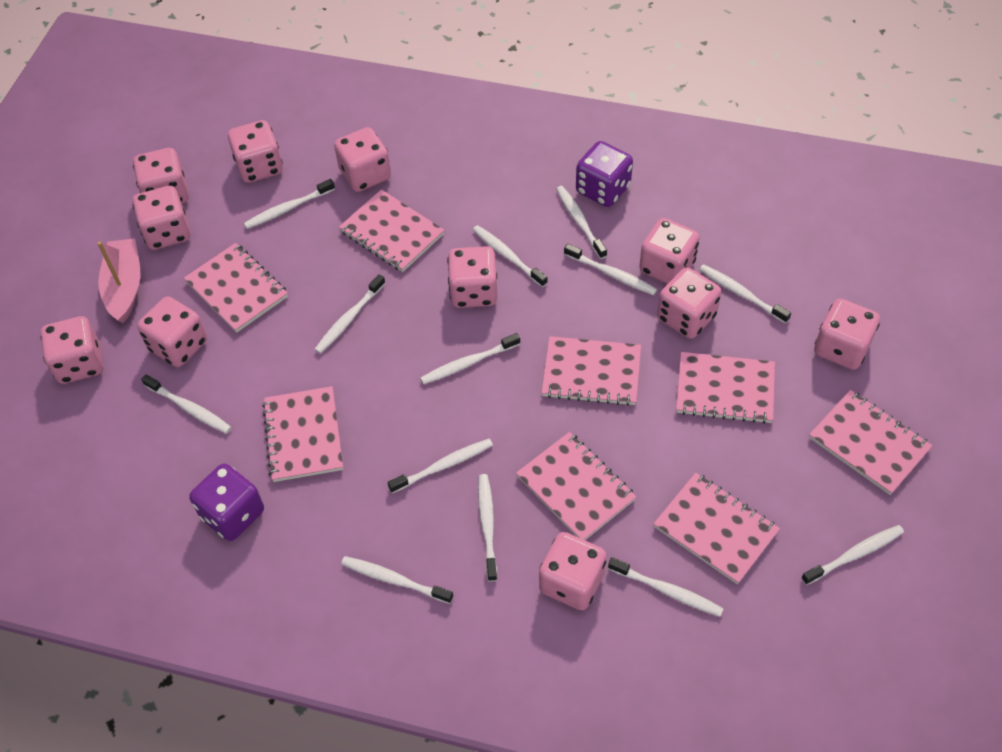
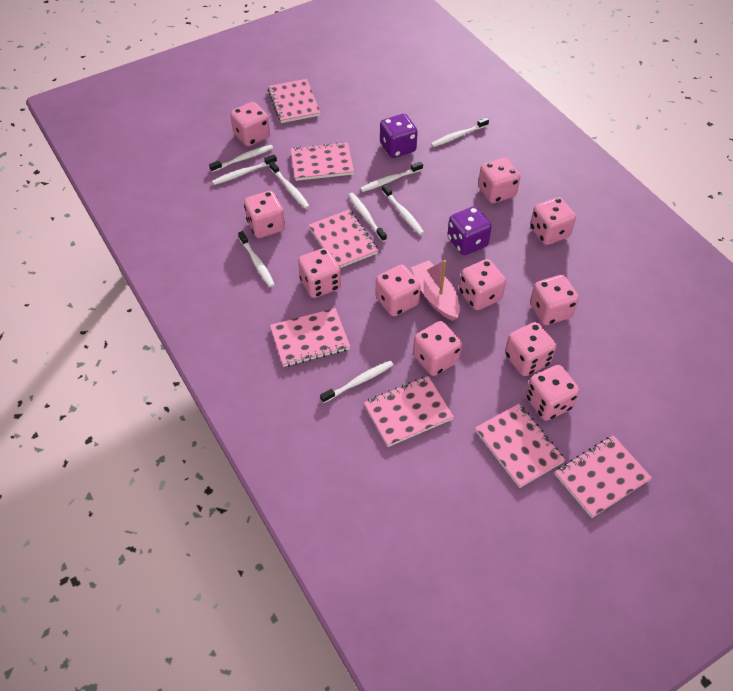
pink notebook: 8 -> 7
white toothbrush: 13 -> 9

